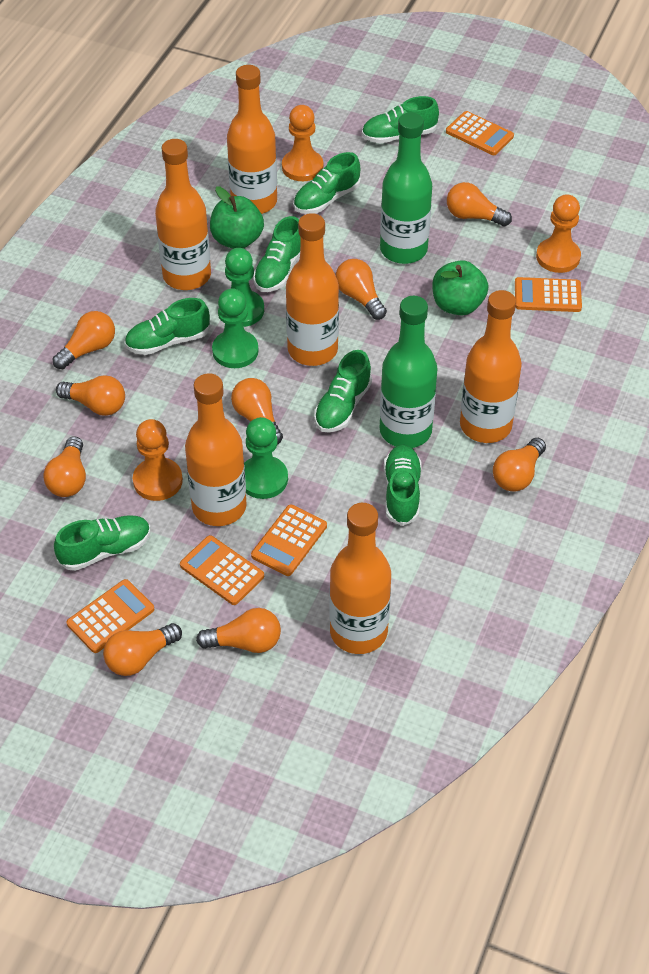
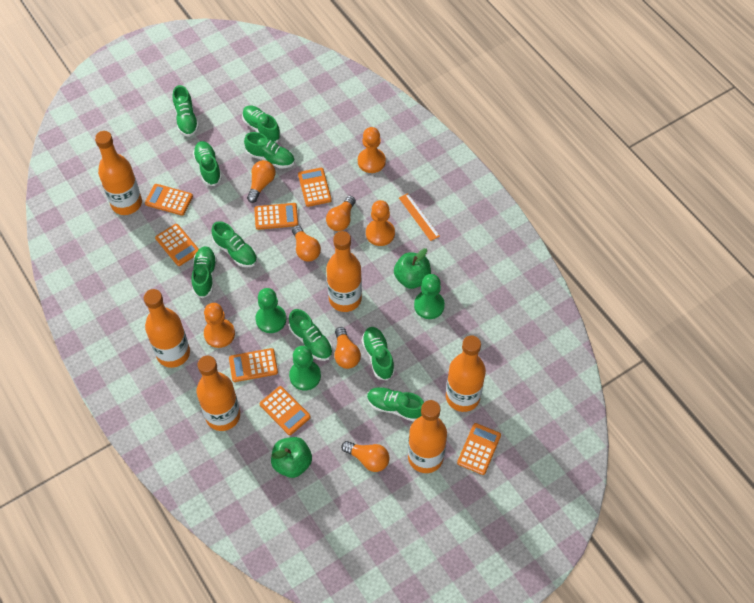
green bottle: 2 -> 0
green shoe: 7 -> 9
orange calculator: 5 -> 7
orange light bulb: 9 -> 5
orange ruler: 0 -> 1

